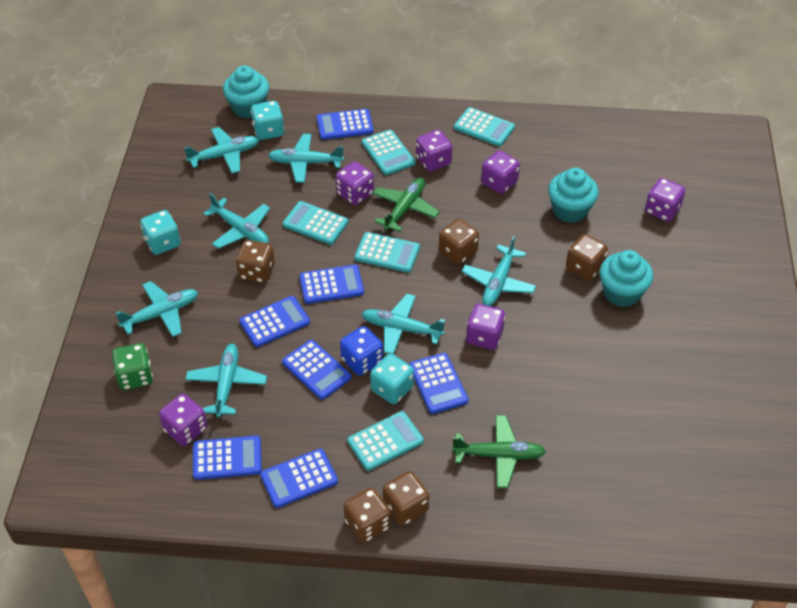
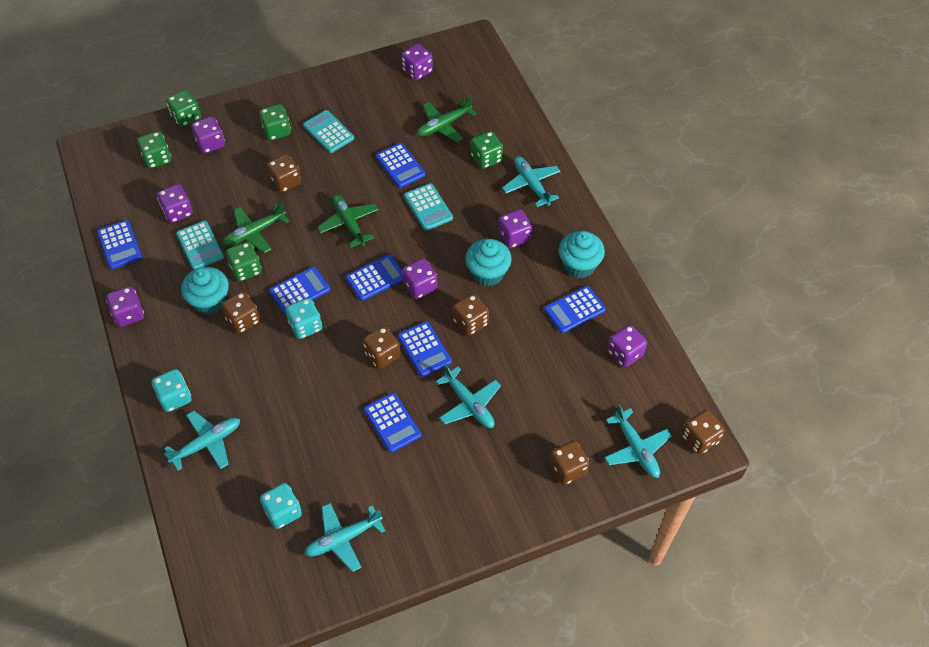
blue dice: 1 -> 0
brown dice: 5 -> 6
green dice: 1 -> 5
green plane: 2 -> 3
purple dice: 6 -> 7
turquoise calculator: 5 -> 3
turquoise plane: 7 -> 5

